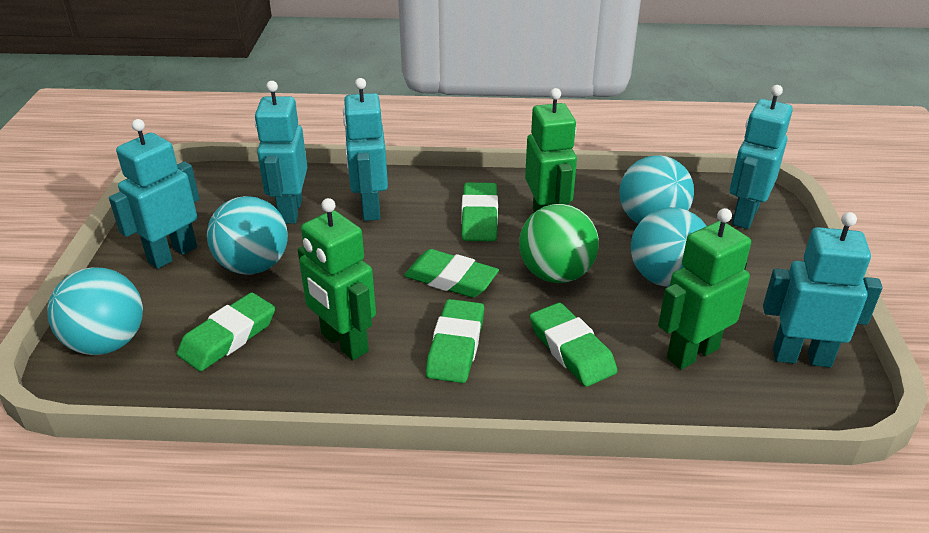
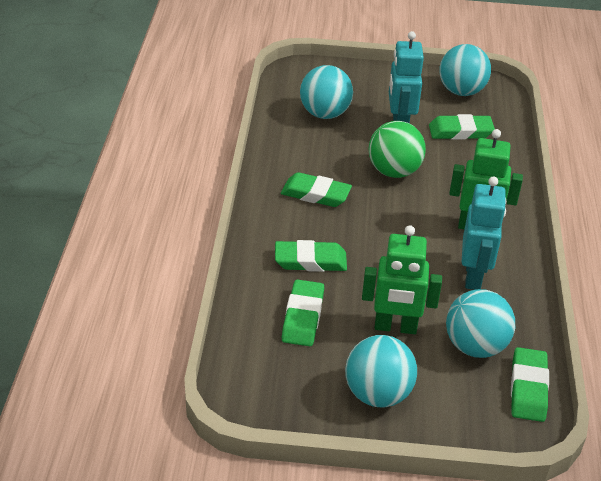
green robot: 3 -> 2
turquoise robot: 5 -> 2

